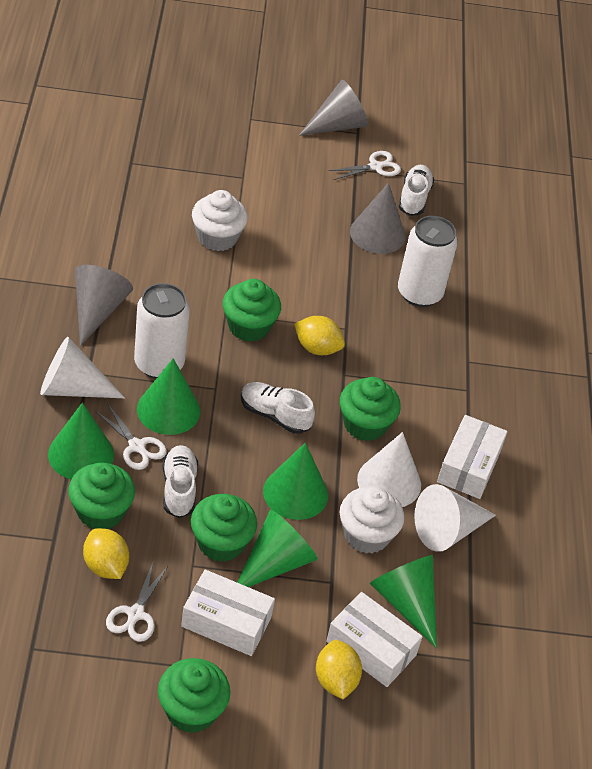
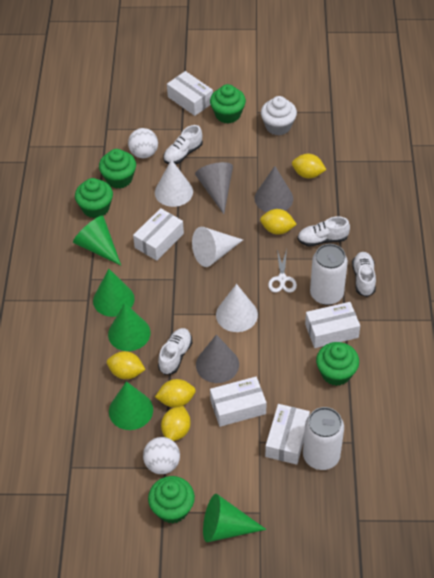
white ball: 0 -> 2
white box: 3 -> 5
white cupcake: 2 -> 1
white scissors: 3 -> 1
white shoe: 3 -> 4
yellow lemon: 3 -> 5

